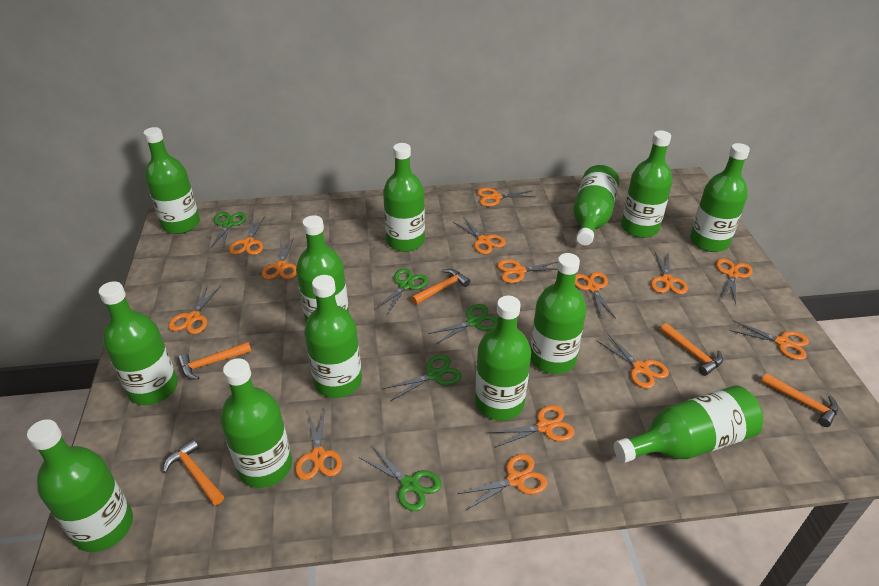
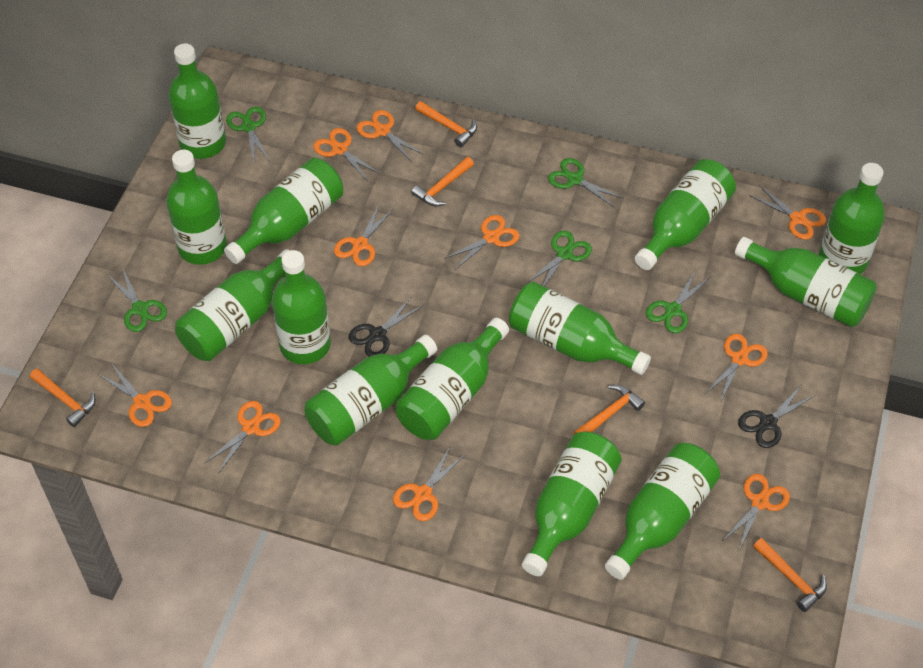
black scissors: 0 -> 2
orange scissors: 14 -> 10

